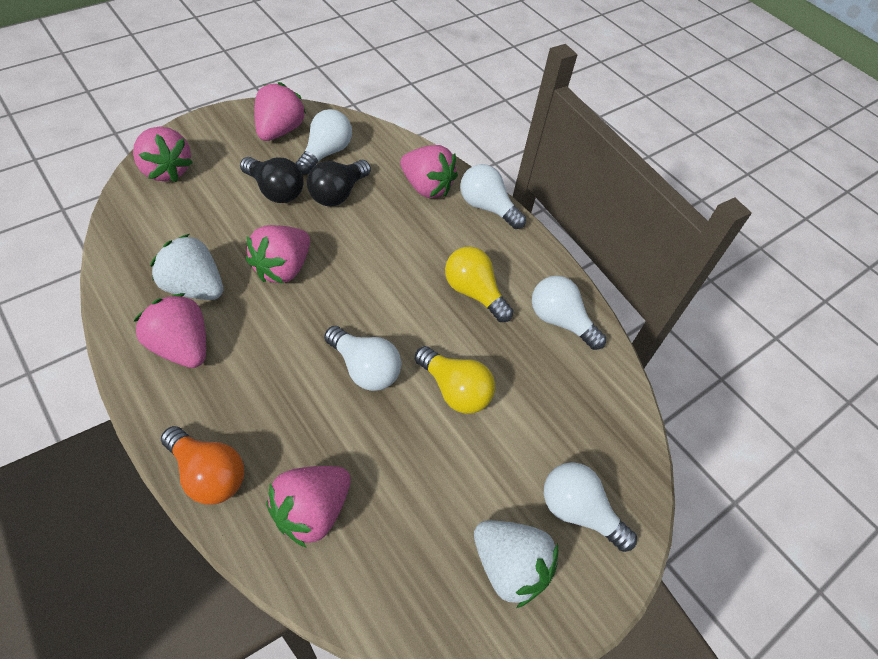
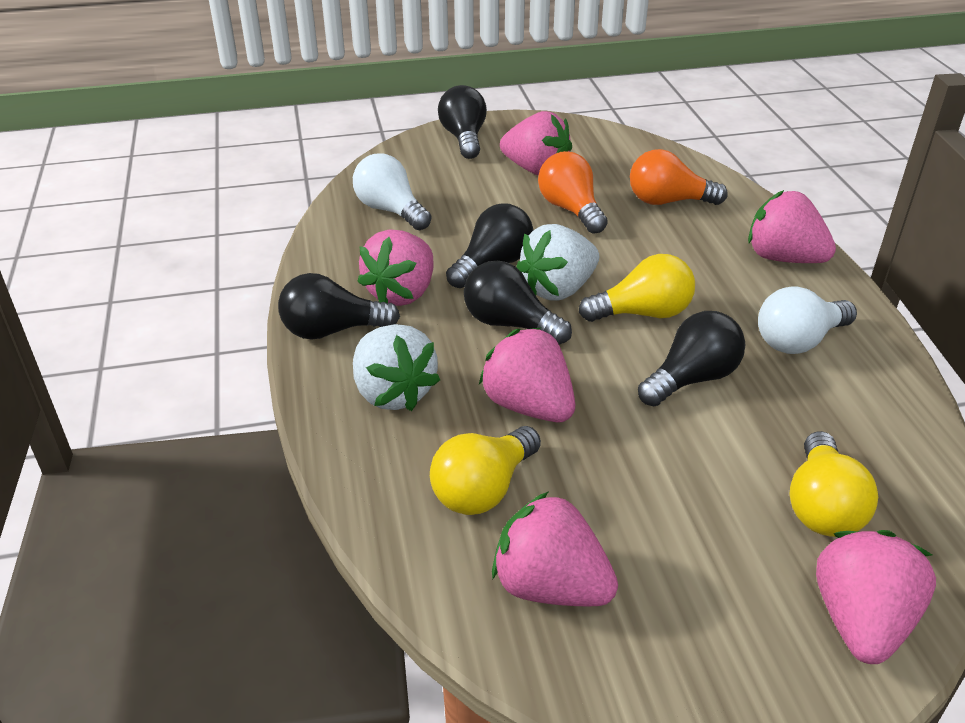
black light bulb: 2 -> 5
orange light bulb: 1 -> 2
white light bulb: 5 -> 2
yellow light bulb: 2 -> 3

